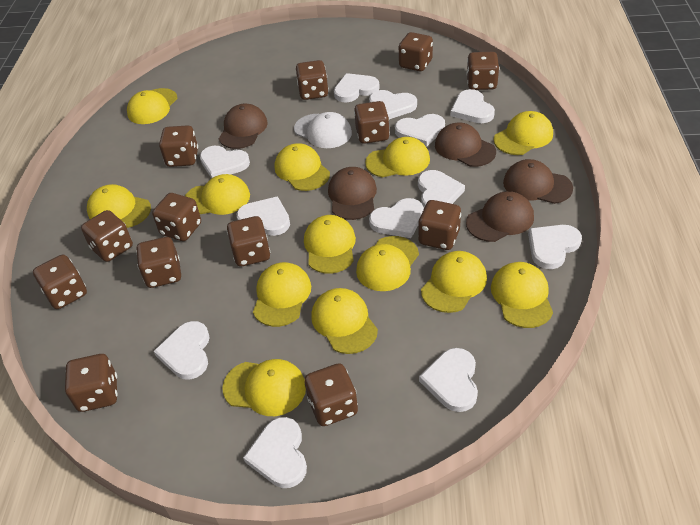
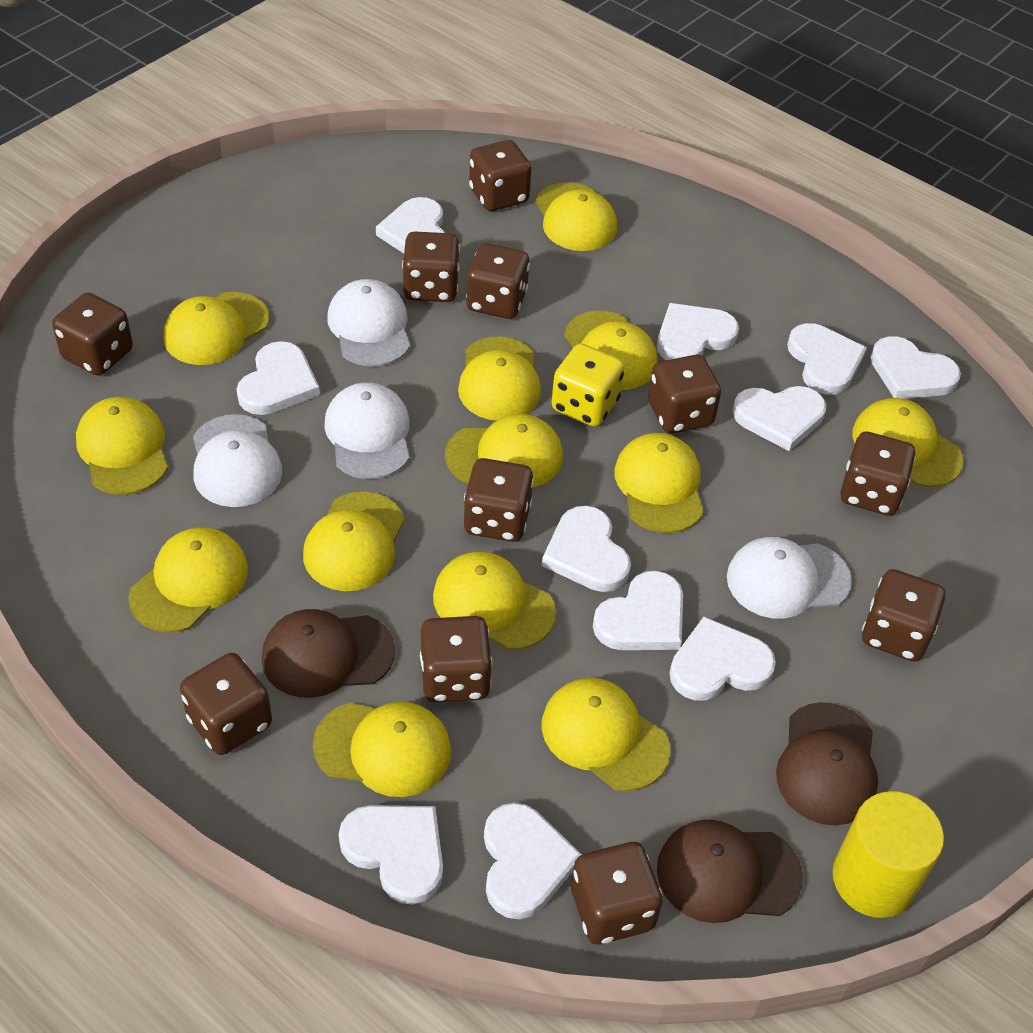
brown cap: 5 -> 3
brown dice: 13 -> 11
white cap: 1 -> 4
white heart: 12 -> 11
yellow cylinder: 0 -> 1
yellow dice: 0 -> 1

